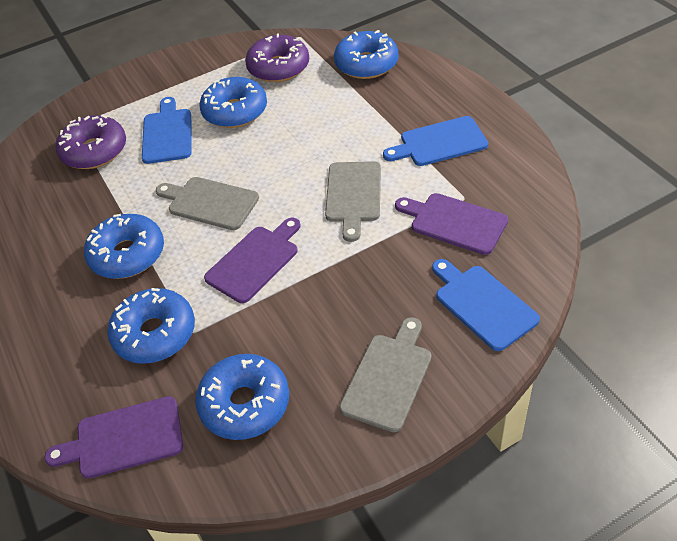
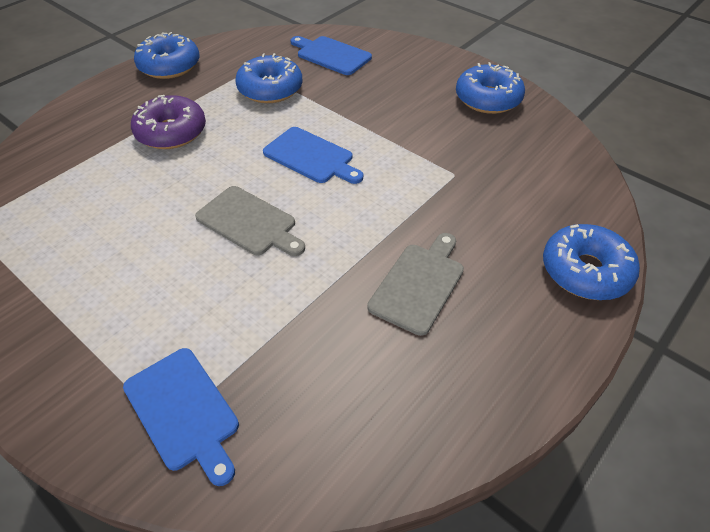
blue donut: 5 -> 4
grey cutting board: 3 -> 2
purple cutting board: 3 -> 0
purple donut: 2 -> 1

